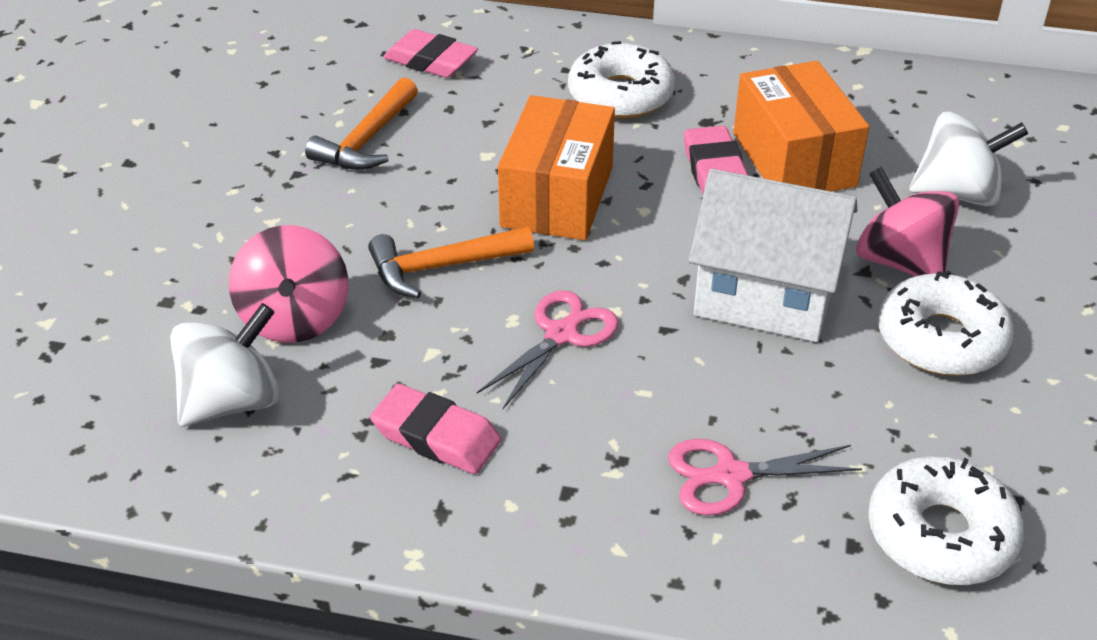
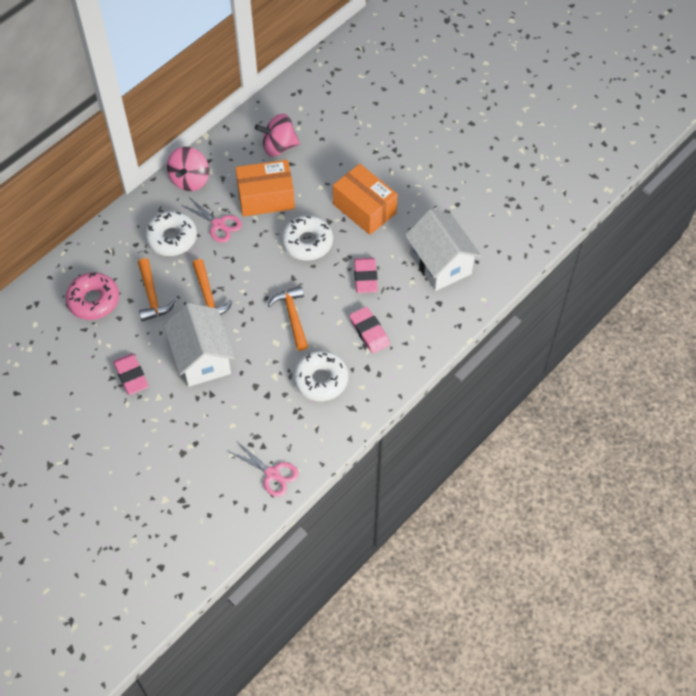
orange hammer: 2 -> 3
pink donut: 0 -> 1
white house: 1 -> 2
white spinning top: 2 -> 0

